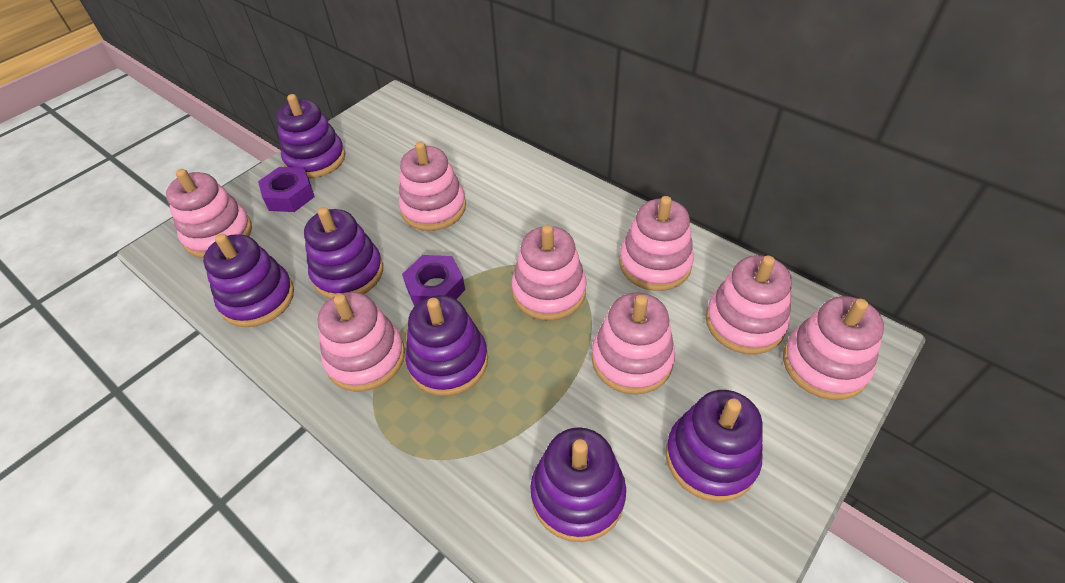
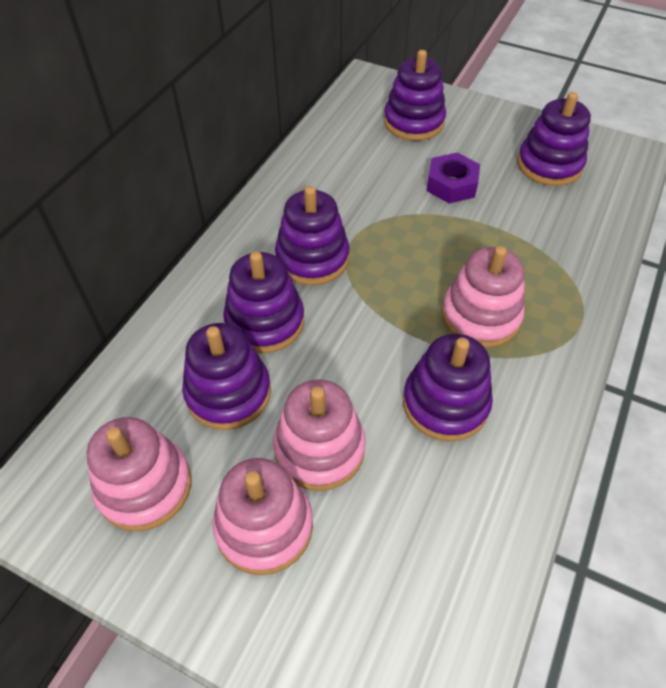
pink stacking toy: 8 -> 4
purple nut: 2 -> 1

